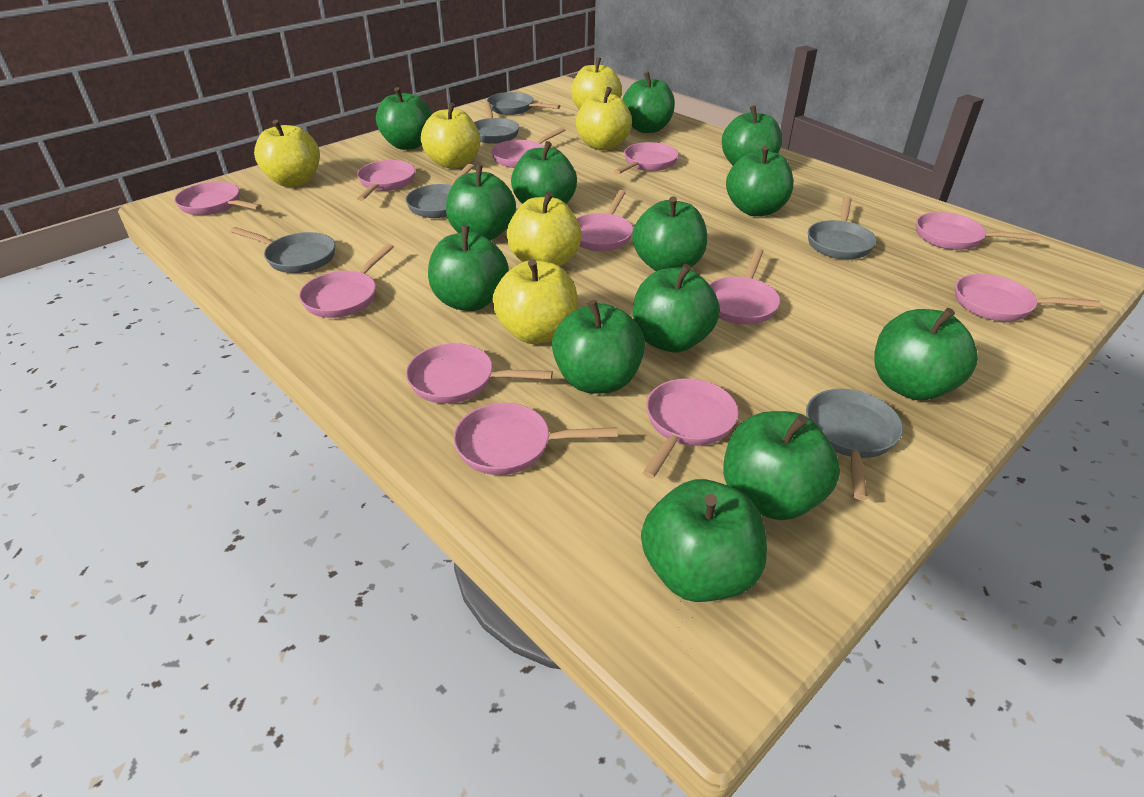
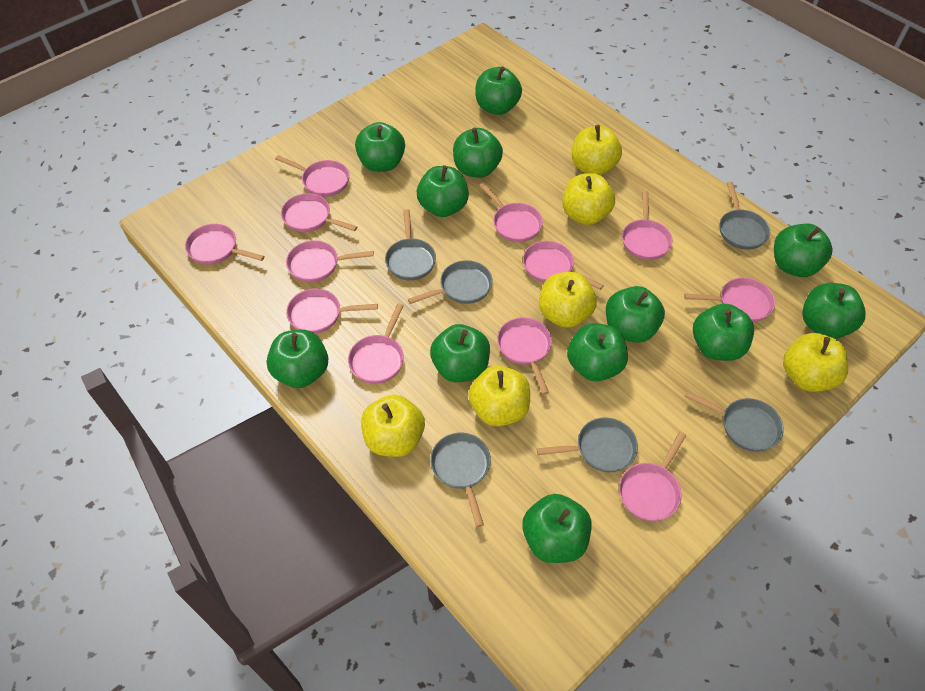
green apple: 13 -> 12

